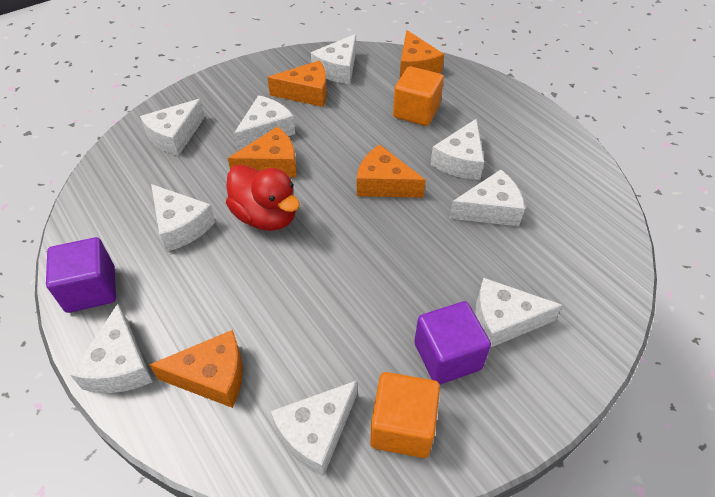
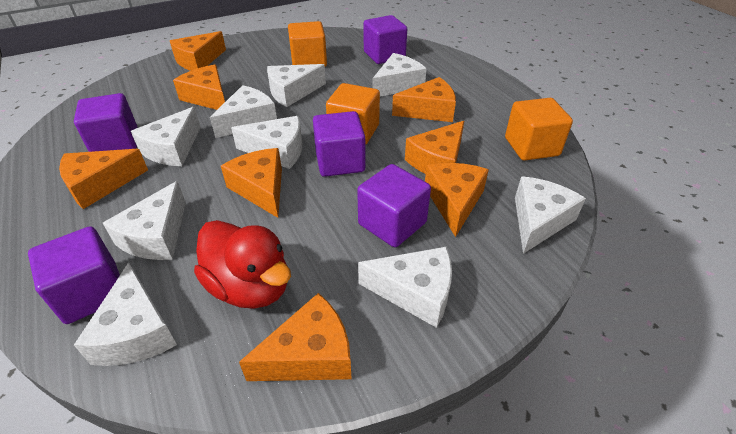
orange cheese: 5 -> 8
orange cube: 2 -> 3
purple cube: 2 -> 5

